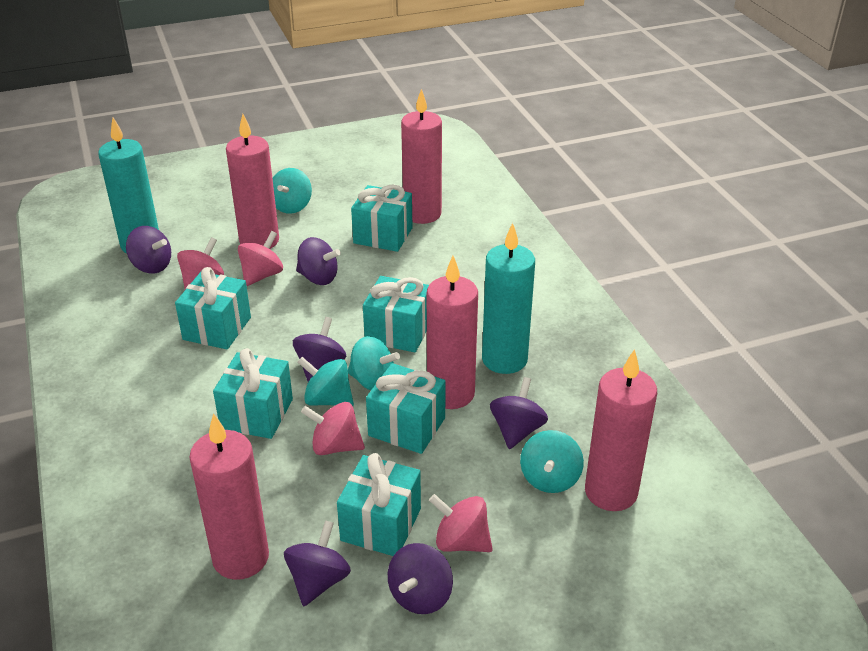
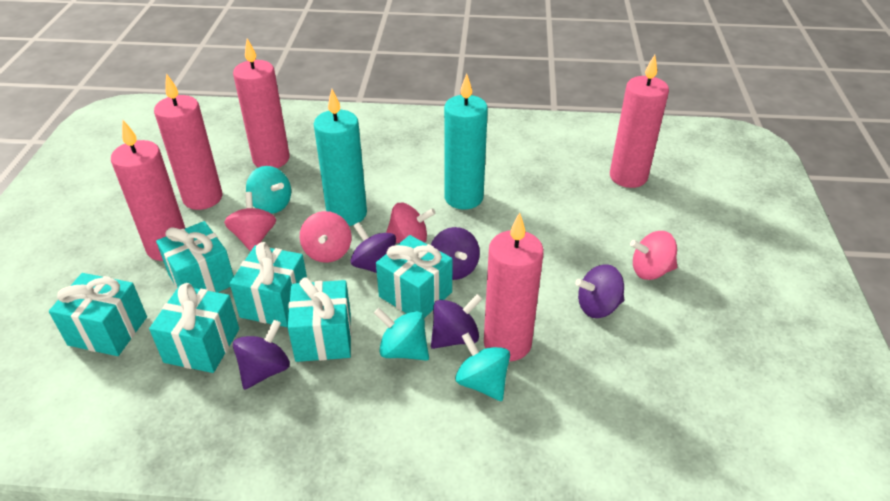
purple spinning top: 6 -> 5
turquoise spinning top: 4 -> 3

